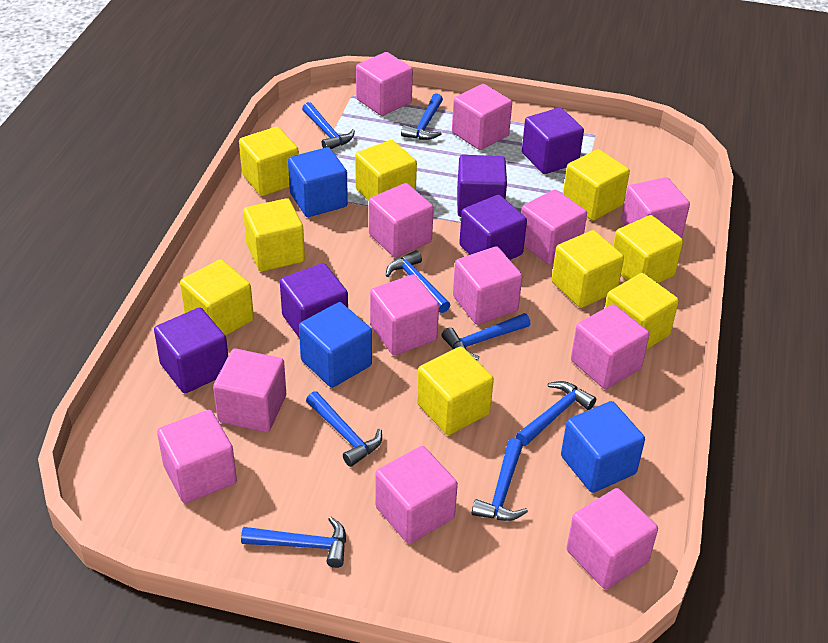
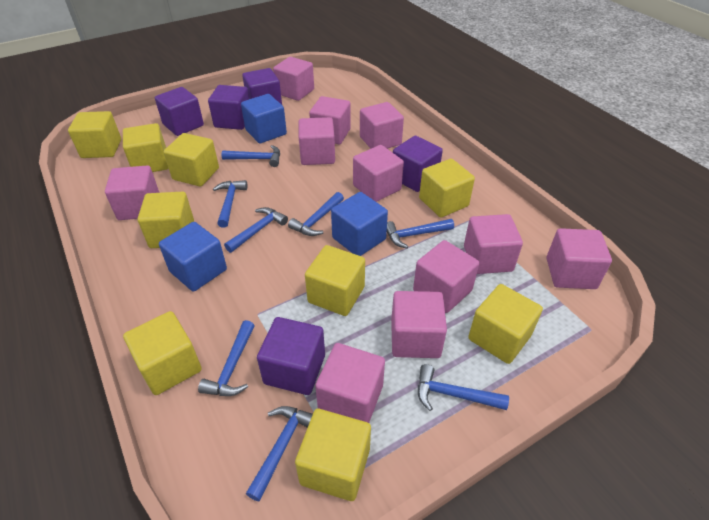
pink cube: 12 -> 11

